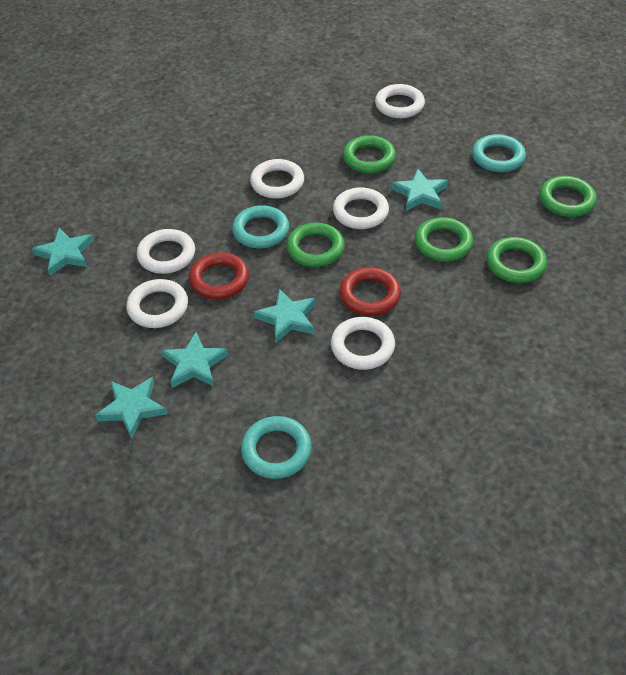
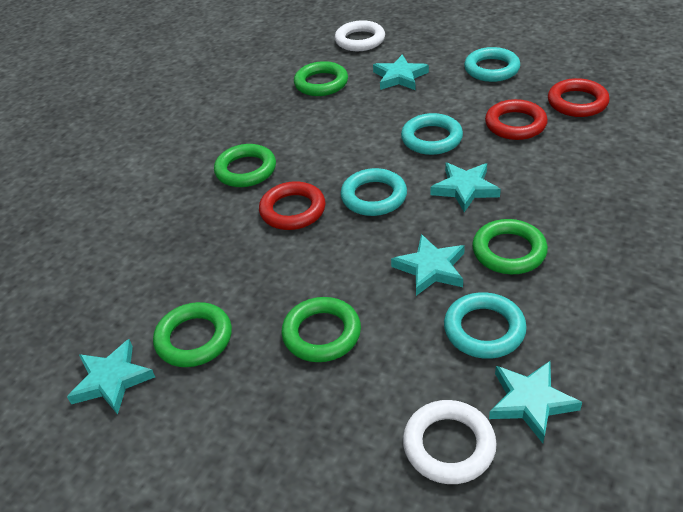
red ring: 2 -> 3
turquoise ring: 3 -> 4
white ring: 6 -> 2

